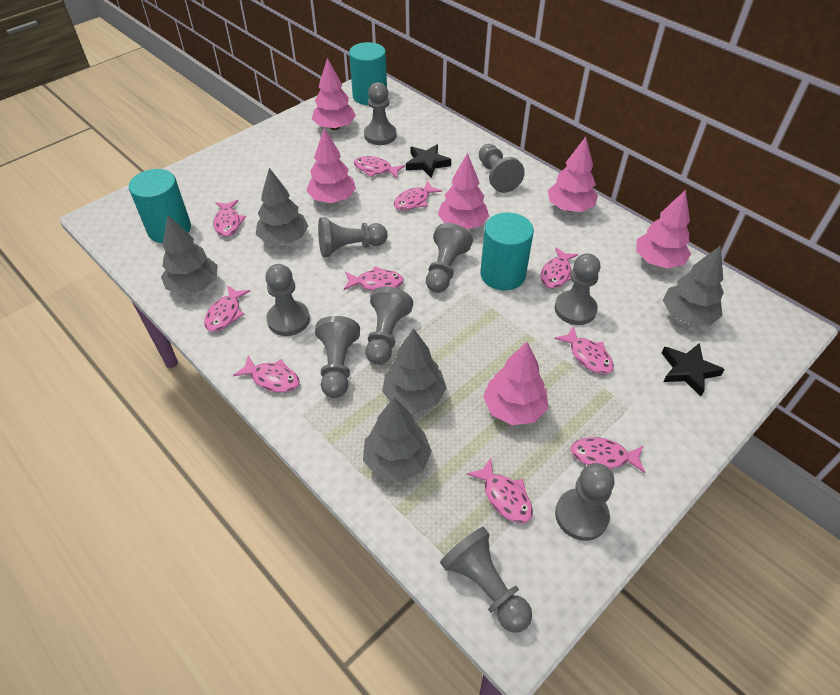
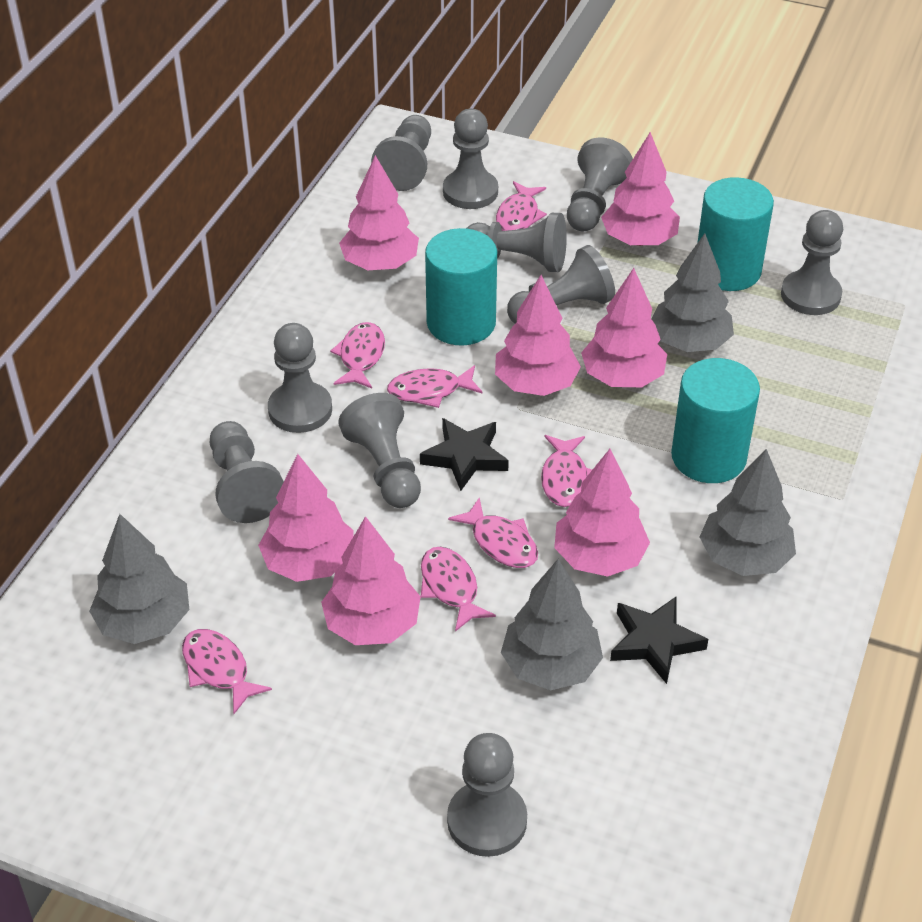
grey tree: 5 -> 4
pink fish: 10 -> 7
pink tree: 6 -> 7

